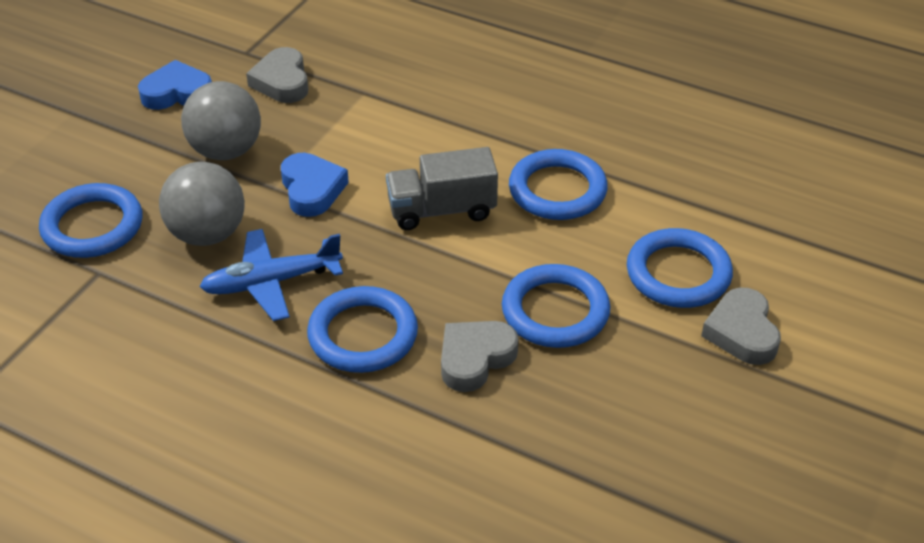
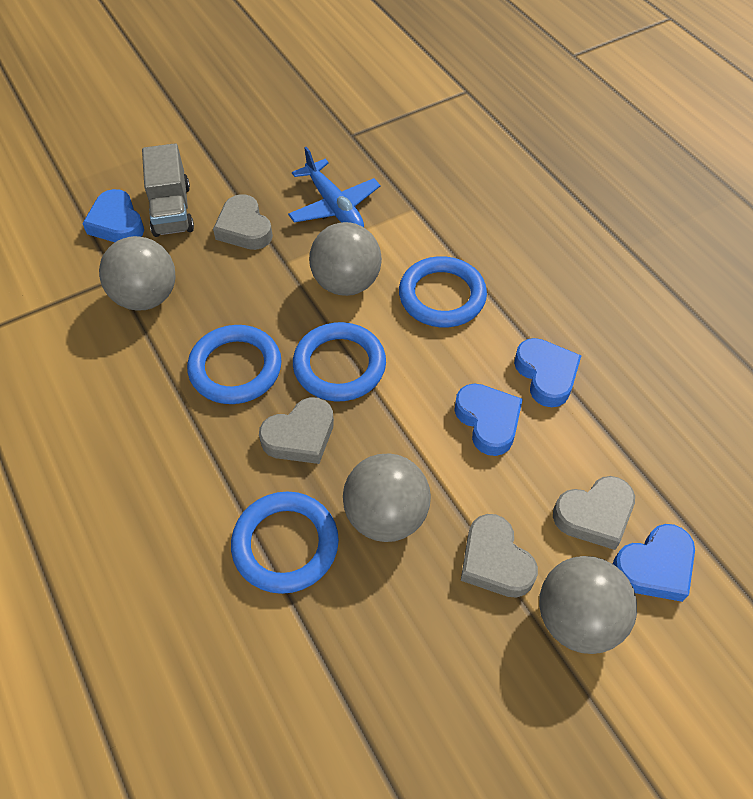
blue heart: 2 -> 4
blue ring: 5 -> 4
grey ball: 2 -> 4
grey heart: 3 -> 4

